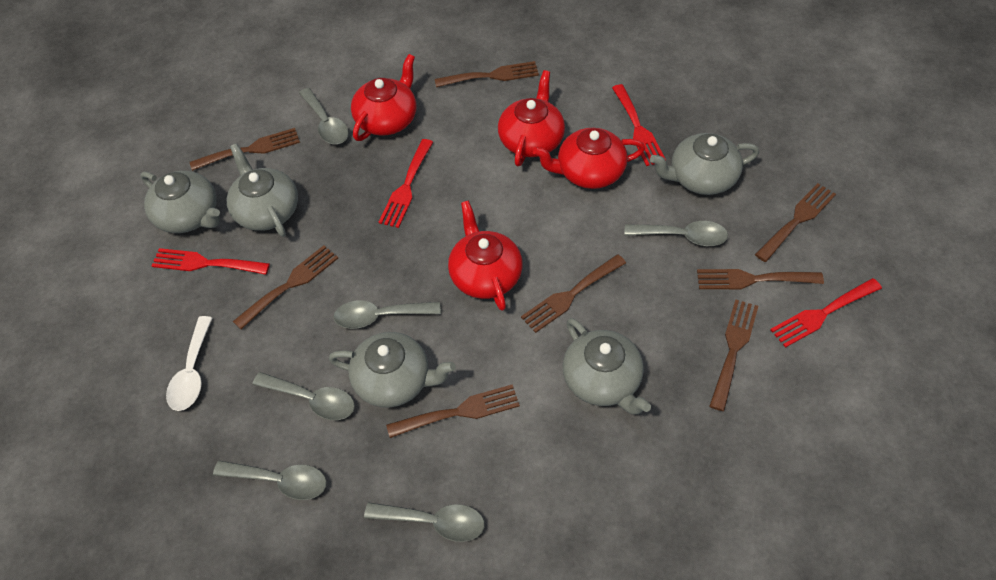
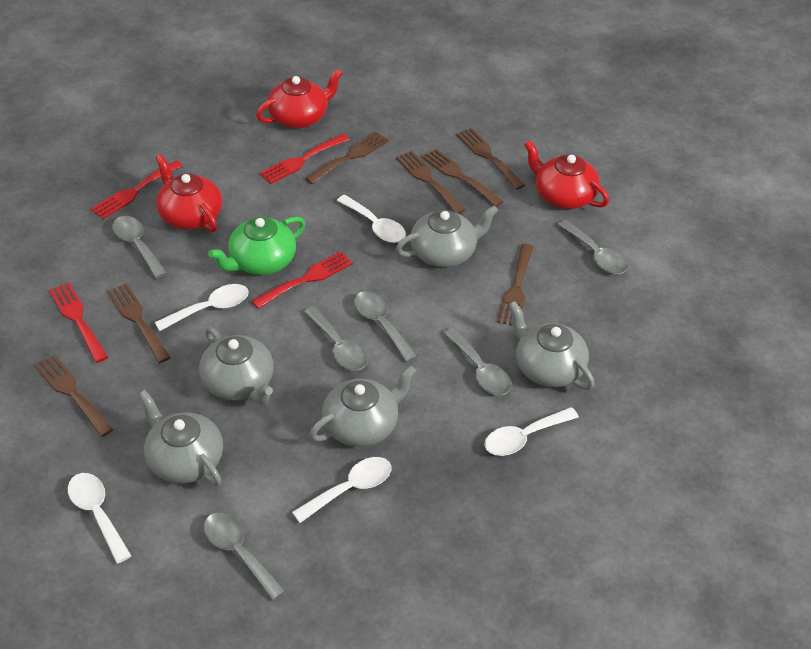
brown fork: 8 -> 7
green teapot: 0 -> 1
red teapot: 4 -> 3
white spoon: 1 -> 5

